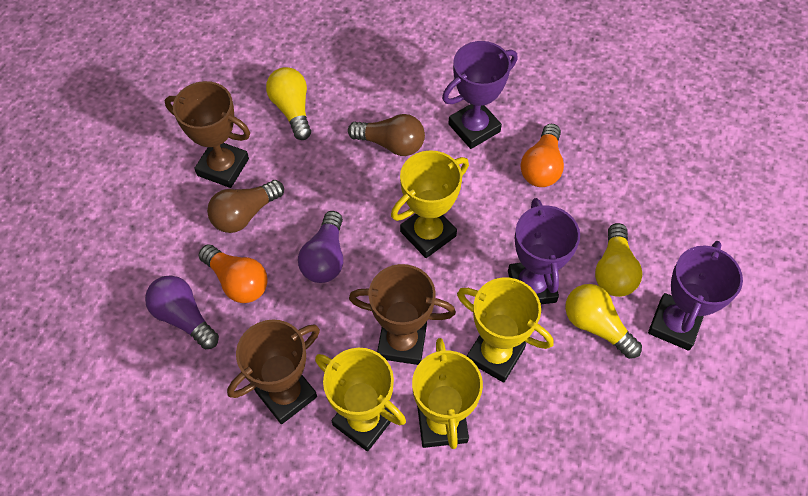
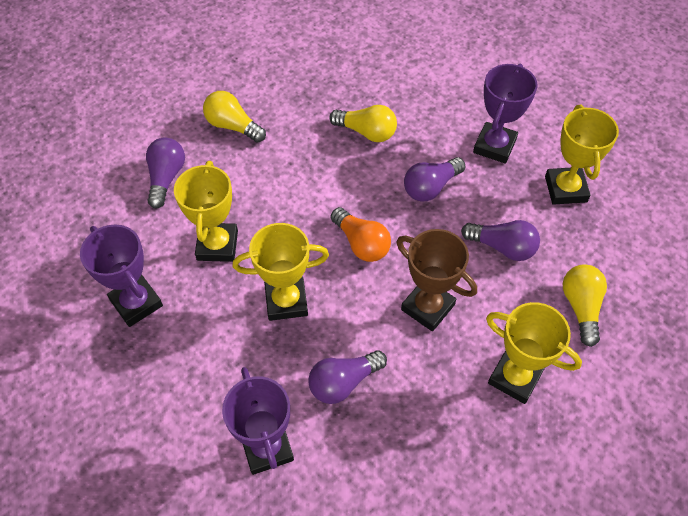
brown light bulb: 2 -> 0
brown trophy: 3 -> 1
orange light bulb: 2 -> 1
purple light bulb: 2 -> 4

